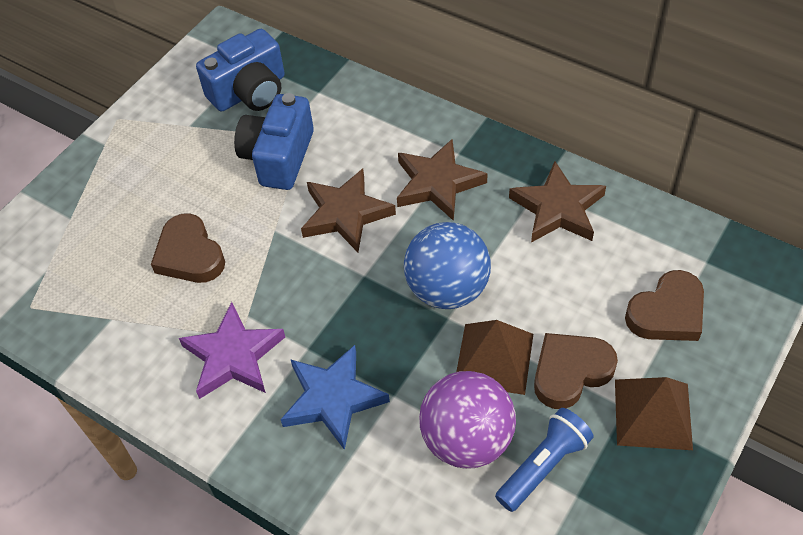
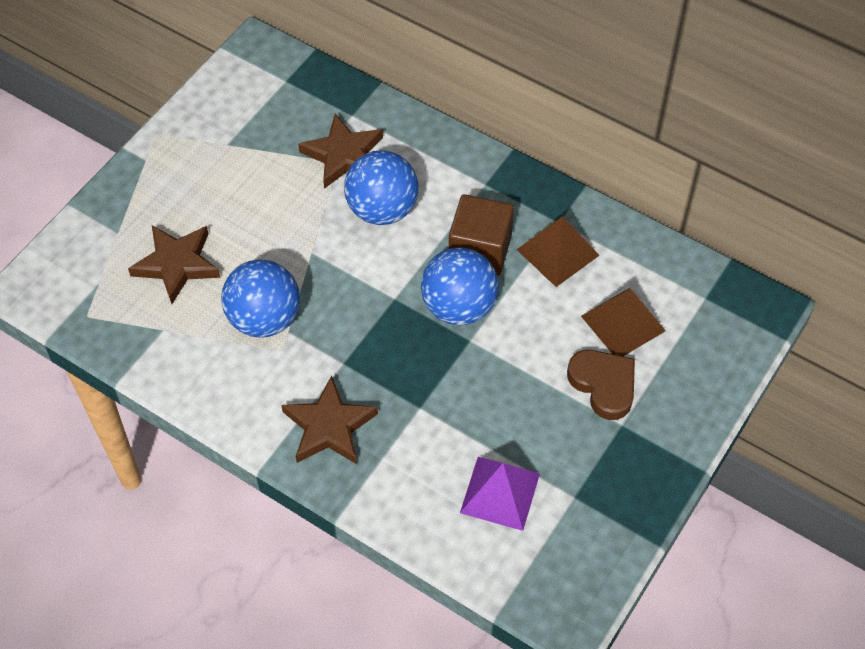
blue ball: 1 -> 3
blue camera: 2 -> 0
blue flashlight: 1 -> 0
blue star: 1 -> 0
brown cube: 0 -> 1
brown heart: 3 -> 1
purple ball: 1 -> 0
purple pyramid: 0 -> 1
purple star: 1 -> 0

